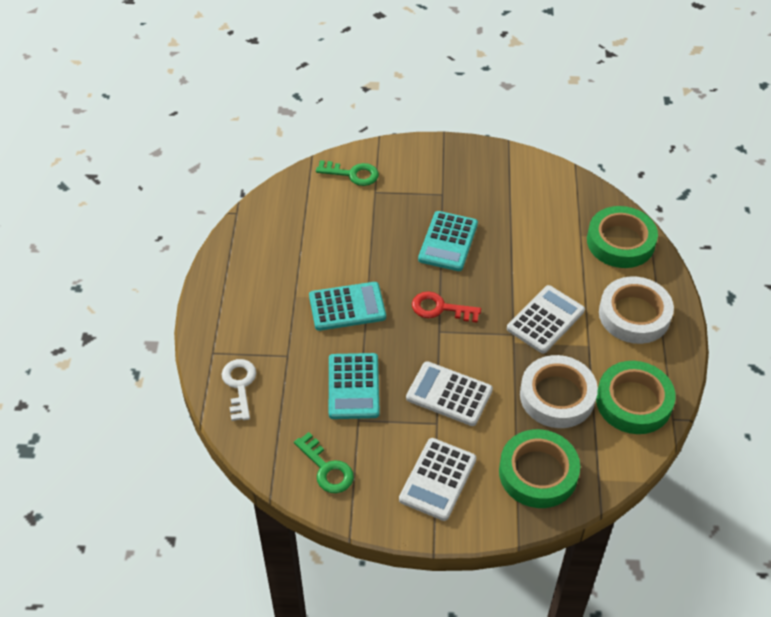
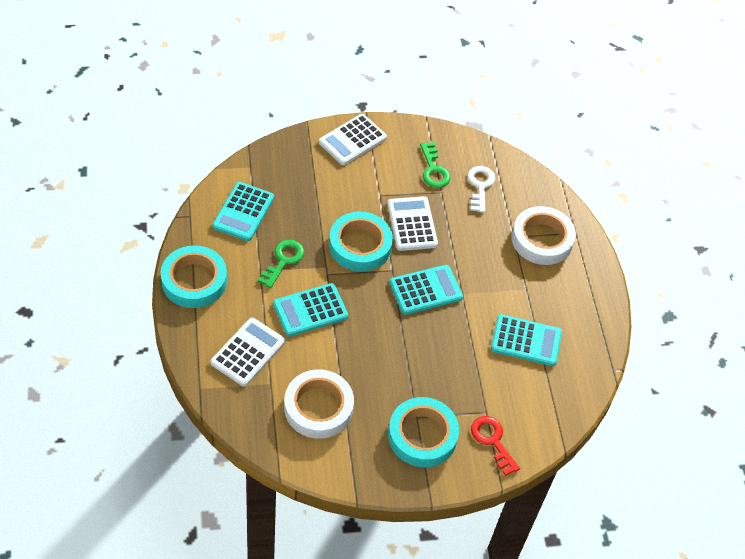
green tape: 3 -> 0
turquoise calculator: 3 -> 4
turquoise tape: 0 -> 3

